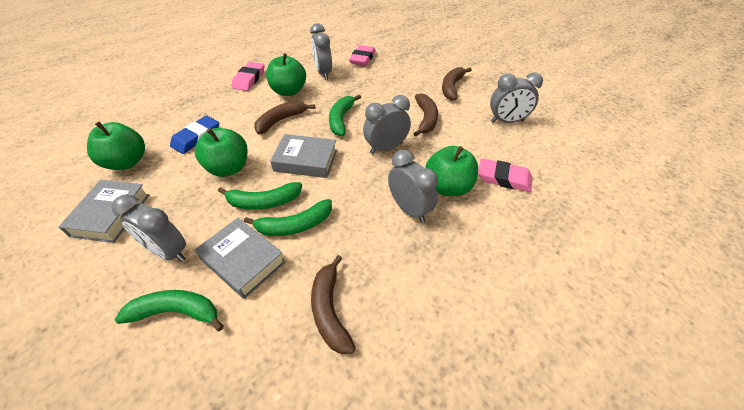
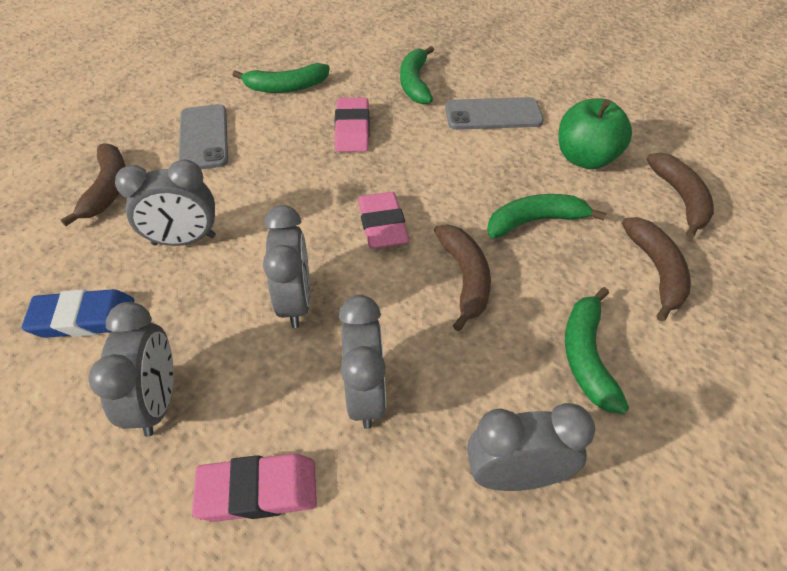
green apple: 4 -> 1
grey book: 3 -> 0
grey phone: 0 -> 2

